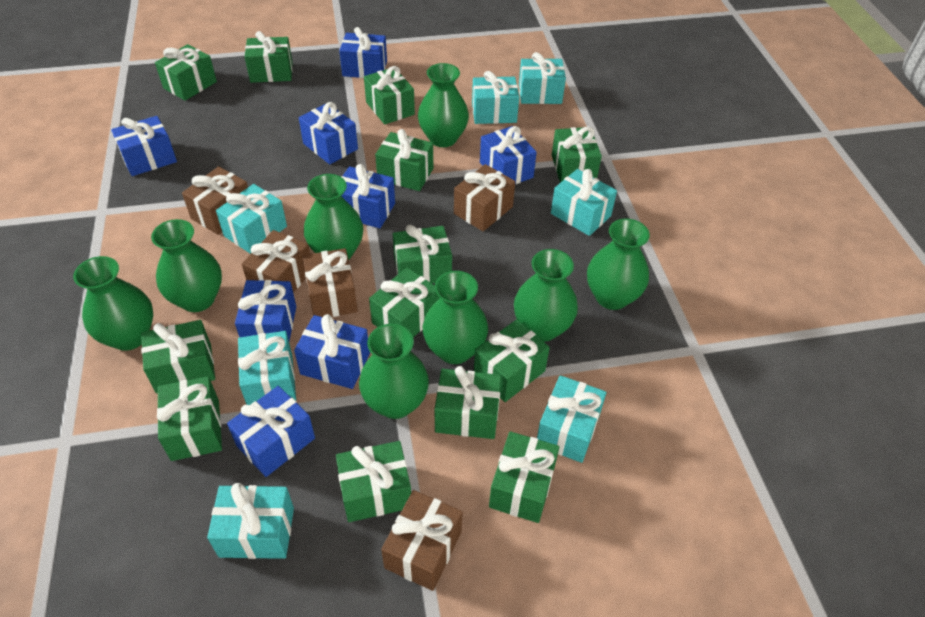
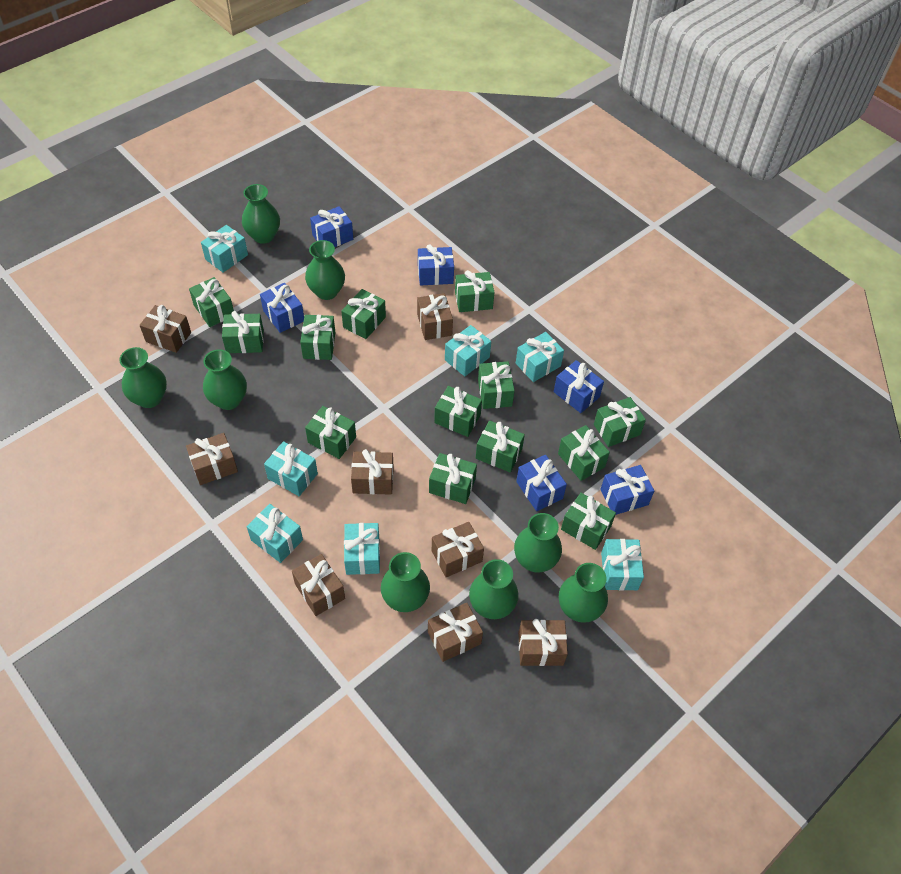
blue gift: 8 -> 6
brown gift: 5 -> 8

